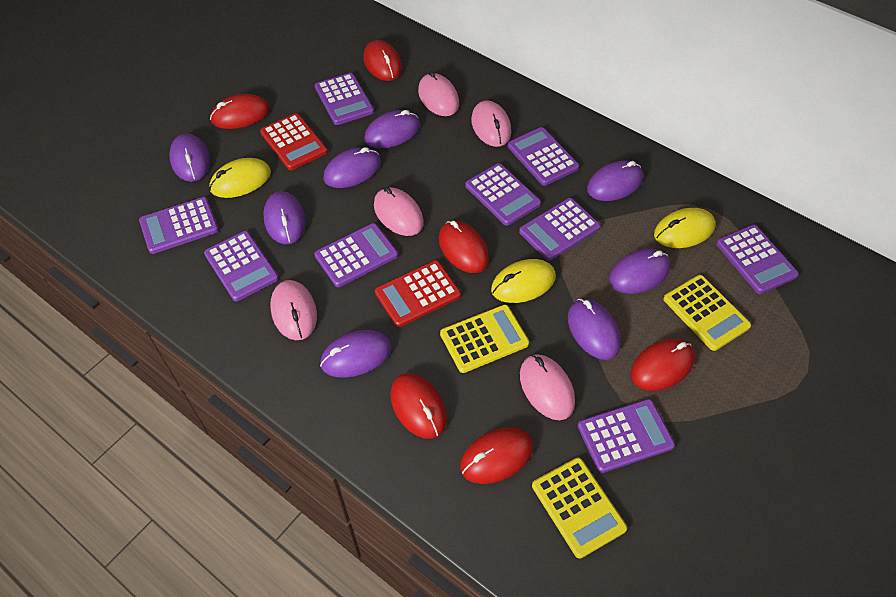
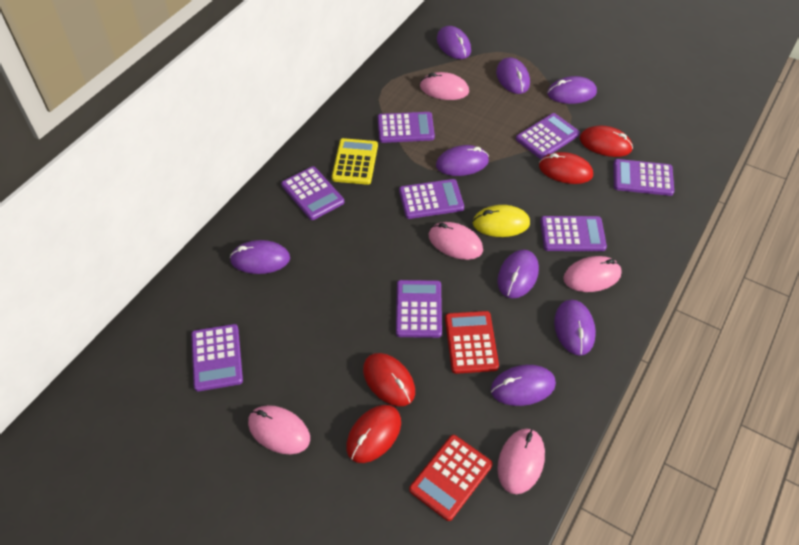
purple calculator: 9 -> 8
red mouse: 6 -> 4
yellow calculator: 3 -> 1
yellow mouse: 3 -> 1

